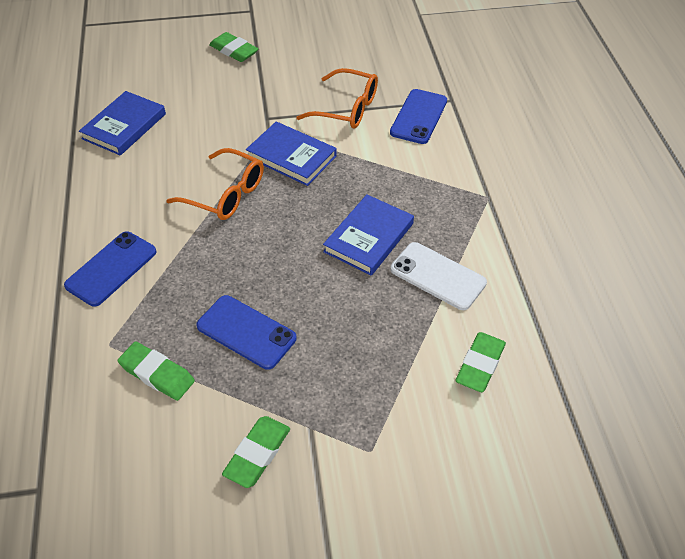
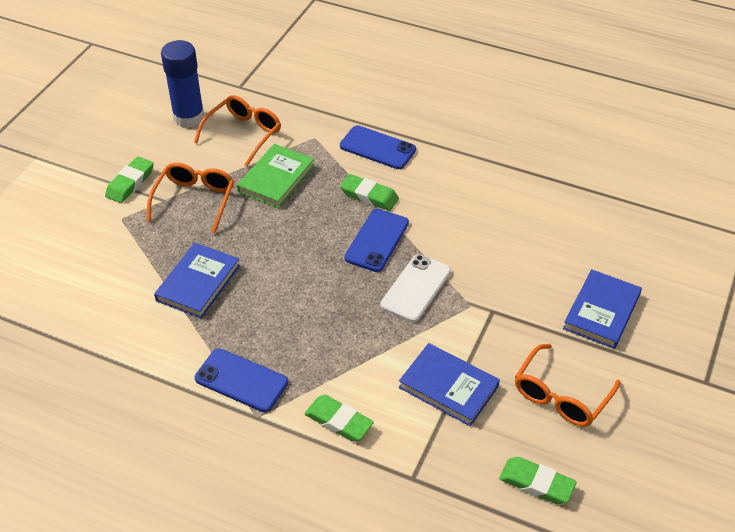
blue glue stick: 0 -> 1
green book: 0 -> 1
orange glasses: 2 -> 3

